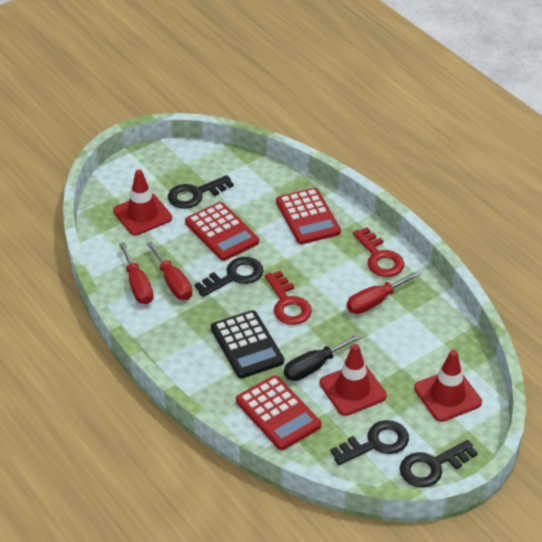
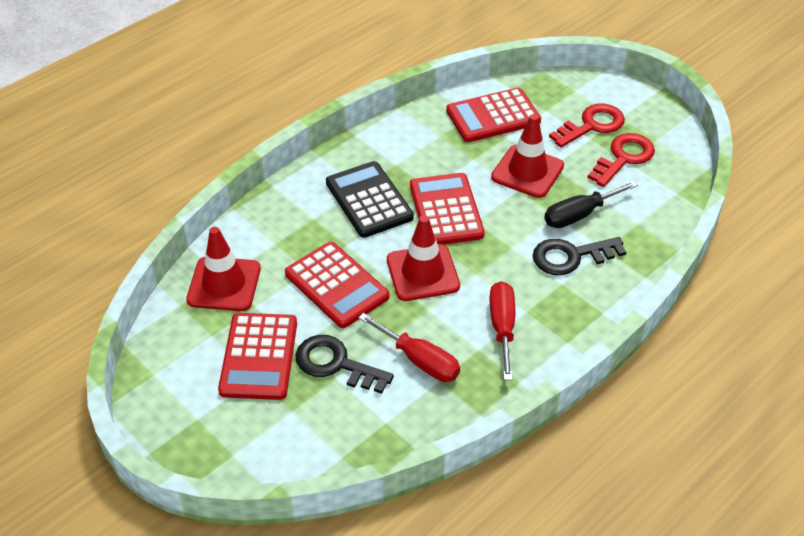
black key: 4 -> 2
red calculator: 3 -> 4
red screwdriver: 3 -> 2

